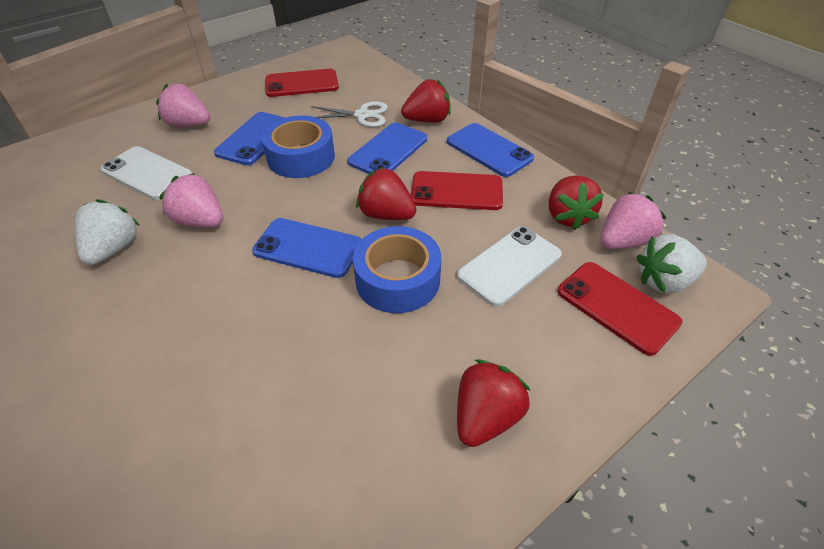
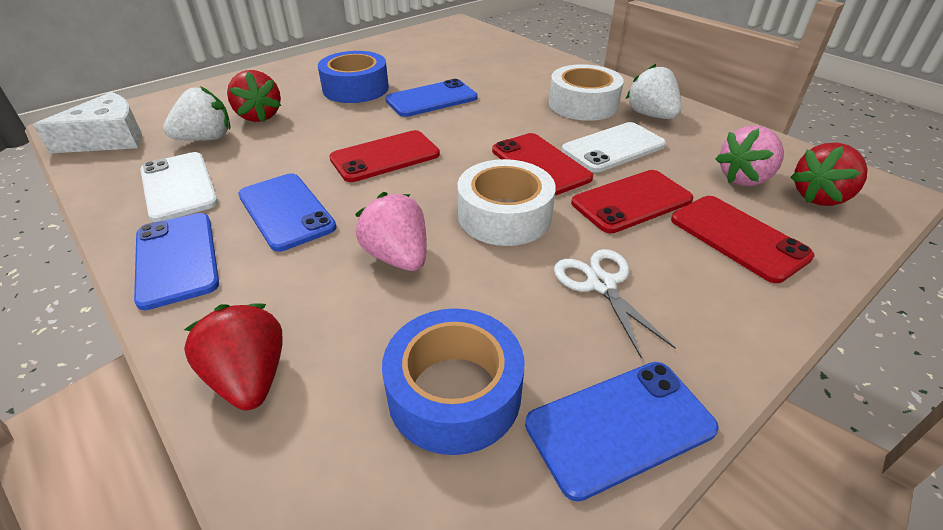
pink strawberry: 3 -> 2
red phone: 3 -> 4
red strawberry: 4 -> 3
white cheese: 0 -> 1
white tape: 0 -> 2

